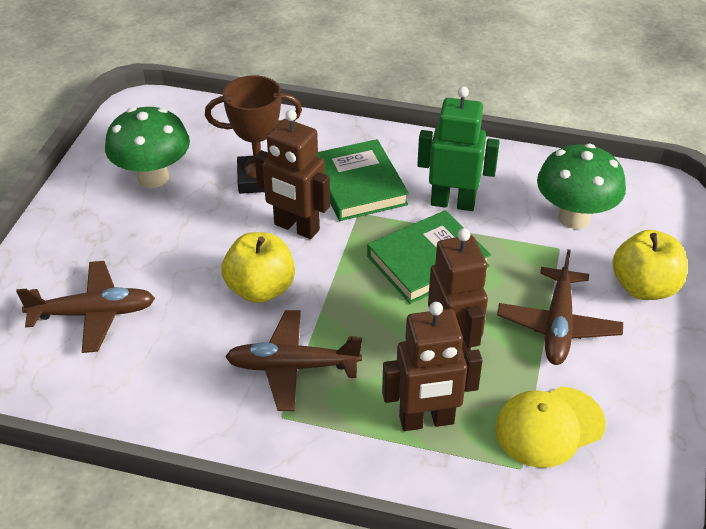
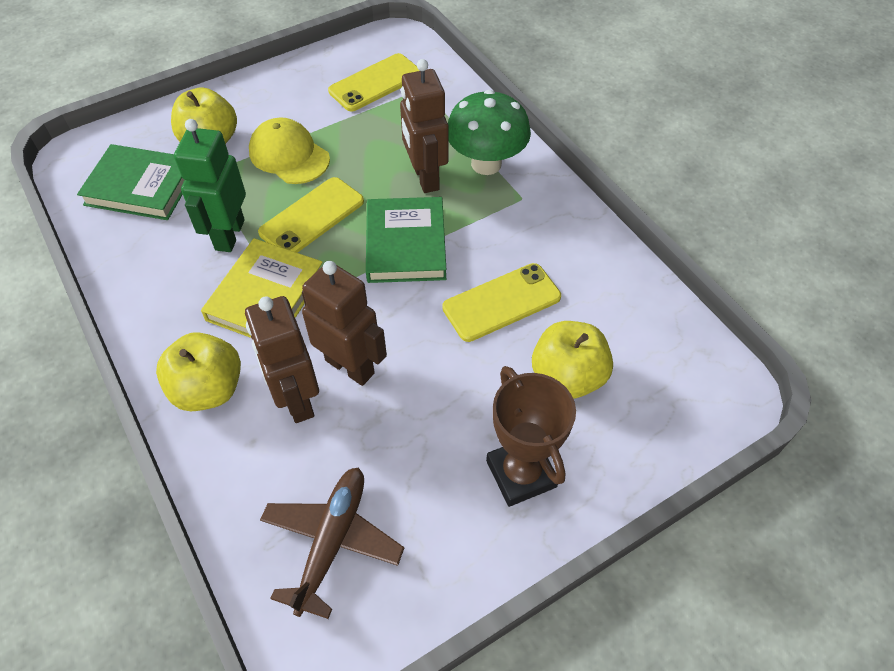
brown plane: 3 -> 1
green mushroom: 2 -> 1
yellow apple: 2 -> 3
yellow book: 0 -> 1
yellow phone: 0 -> 3

